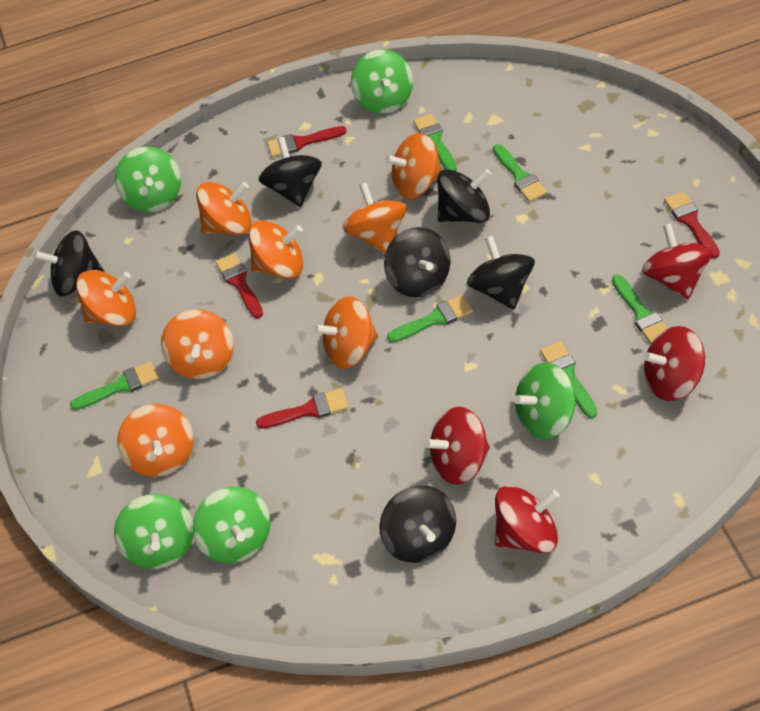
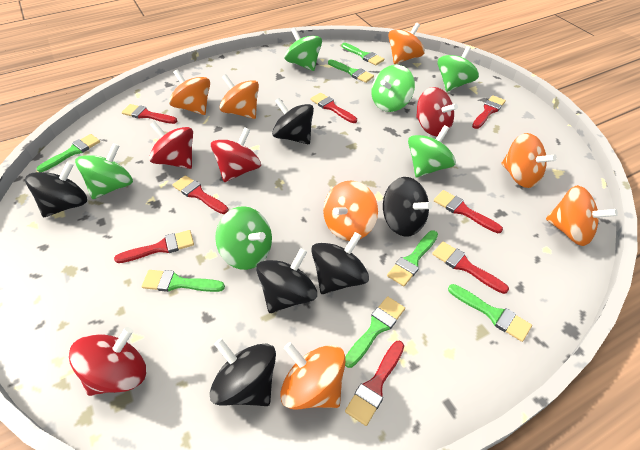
green brush: 6 -> 7
green spinning top: 5 -> 6
orange spinning top: 8 -> 7
red brush: 4 -> 8

